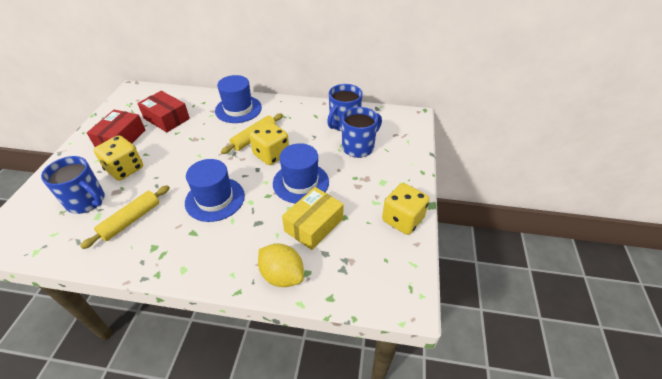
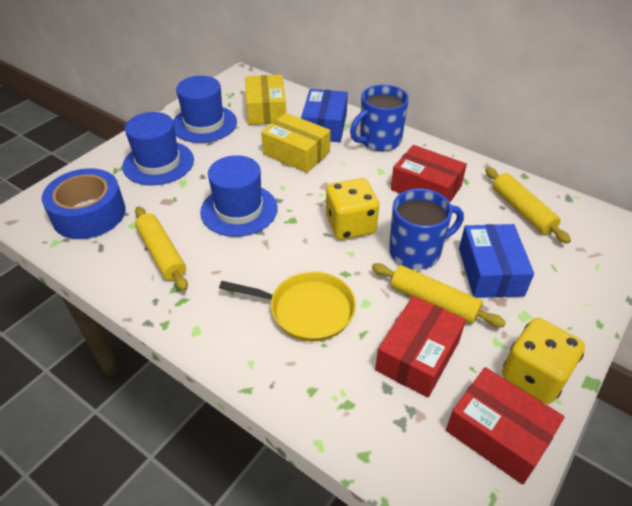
blue box: 0 -> 2
blue mug: 3 -> 2
blue tape: 0 -> 1
red box: 2 -> 3
yellow box: 1 -> 2
yellow dice: 3 -> 2
yellow lemon: 1 -> 0
yellow pan: 0 -> 1
yellow rolling pin: 2 -> 3

